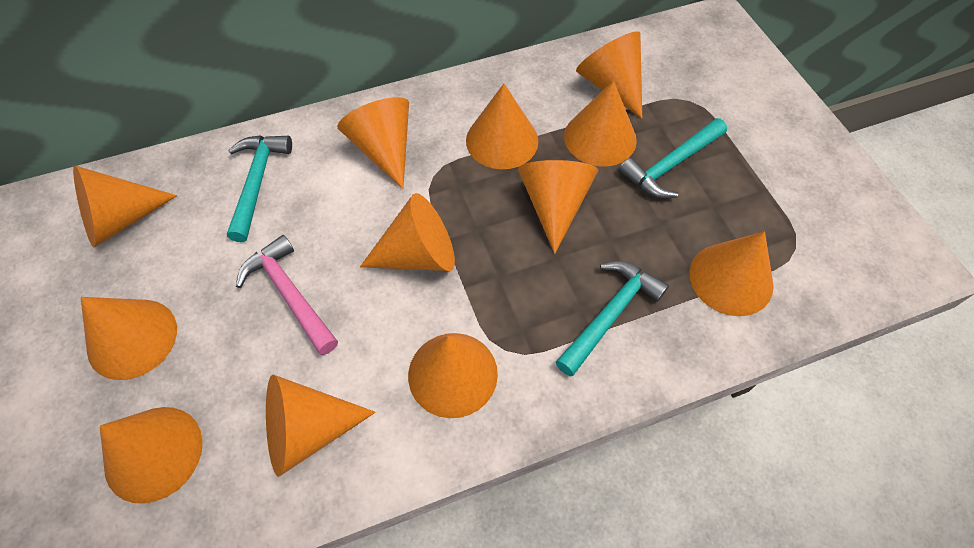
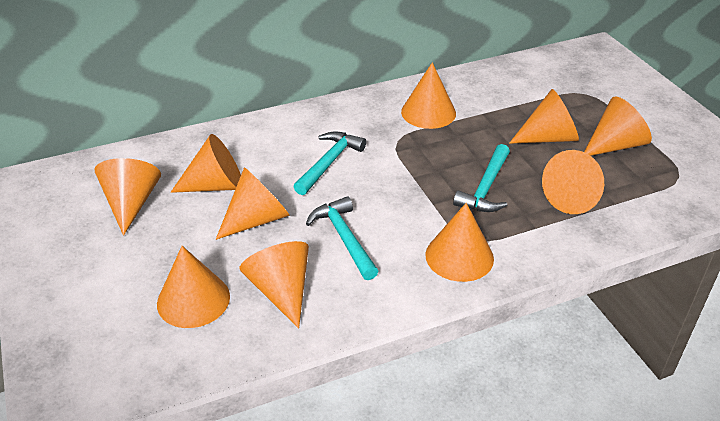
orange cone: 12 -> 10
pink hammer: 1 -> 0

